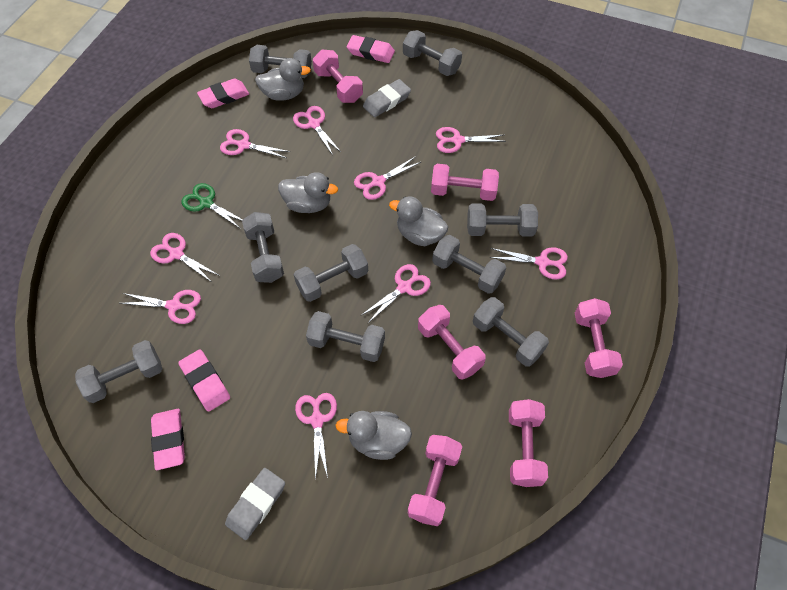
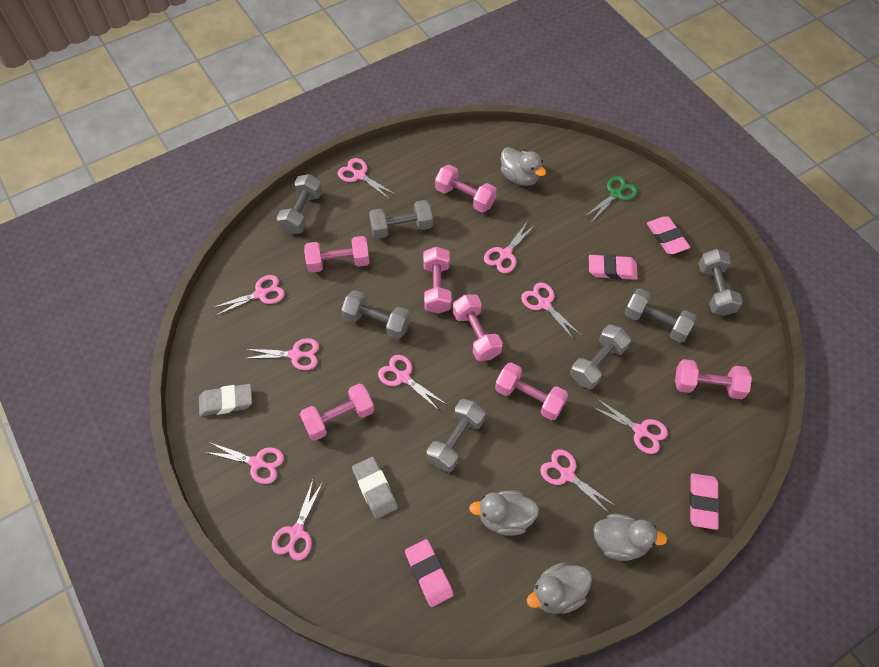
grey dumbbell: 9 -> 7
pink dumbbell: 6 -> 7
pink scissors: 9 -> 10

